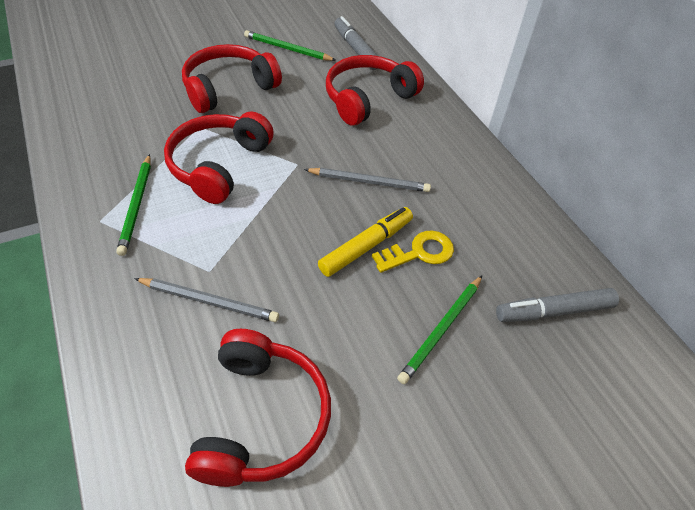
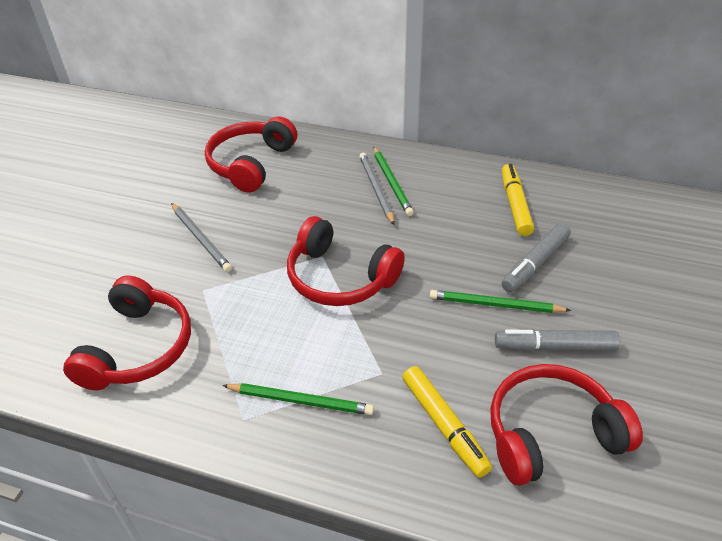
yellow key: 1 -> 0
yellow marker: 1 -> 2

